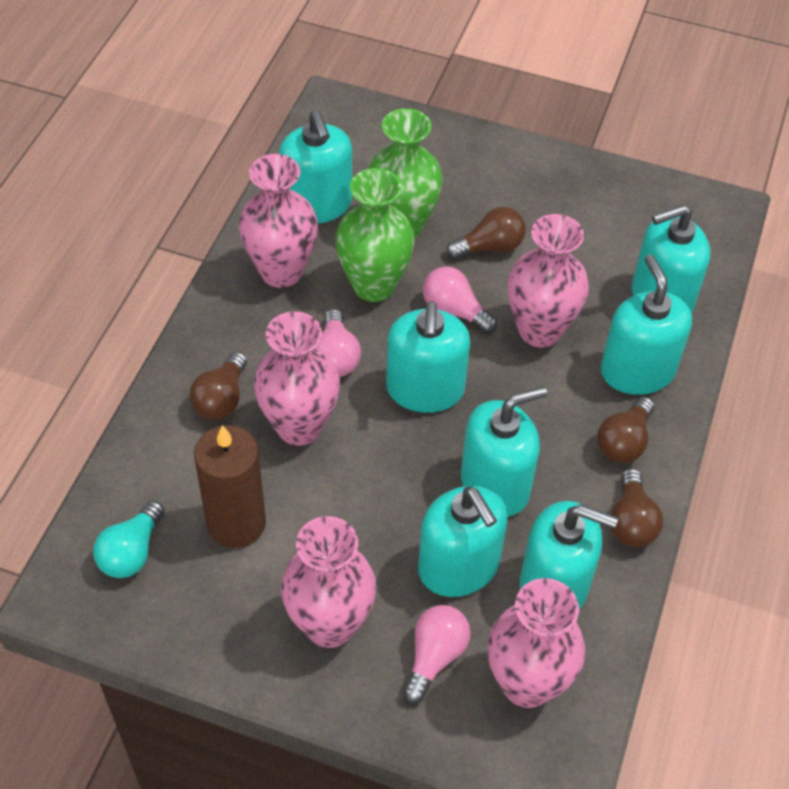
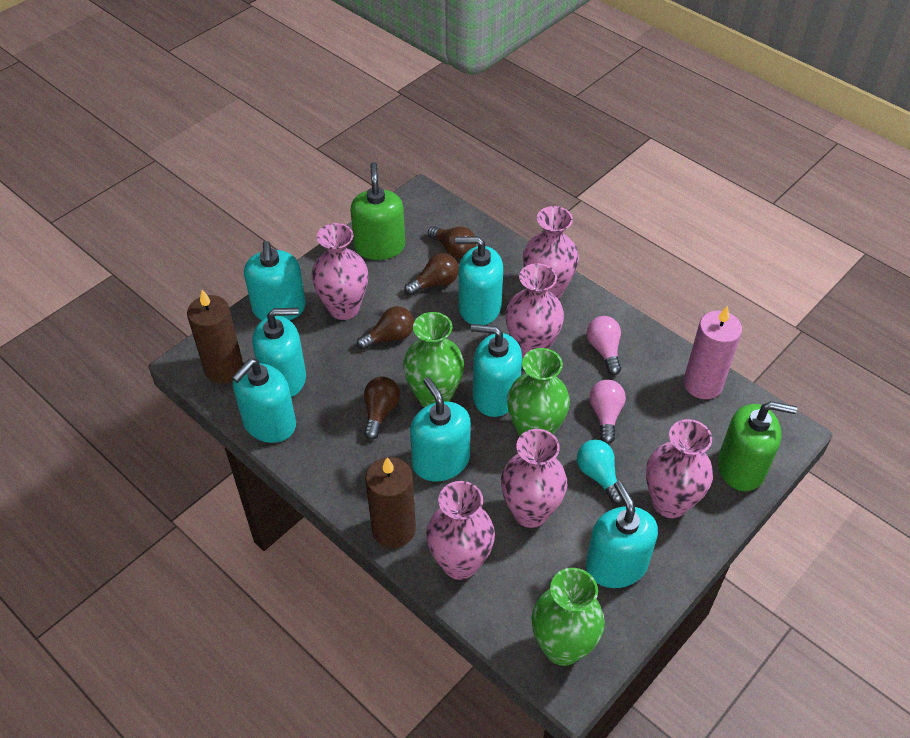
brown candle: 1 -> 2
green soap dispenser: 0 -> 2
green vase: 2 -> 3
pink candle: 0 -> 1
pink light bulb: 3 -> 2
pink vase: 5 -> 6

